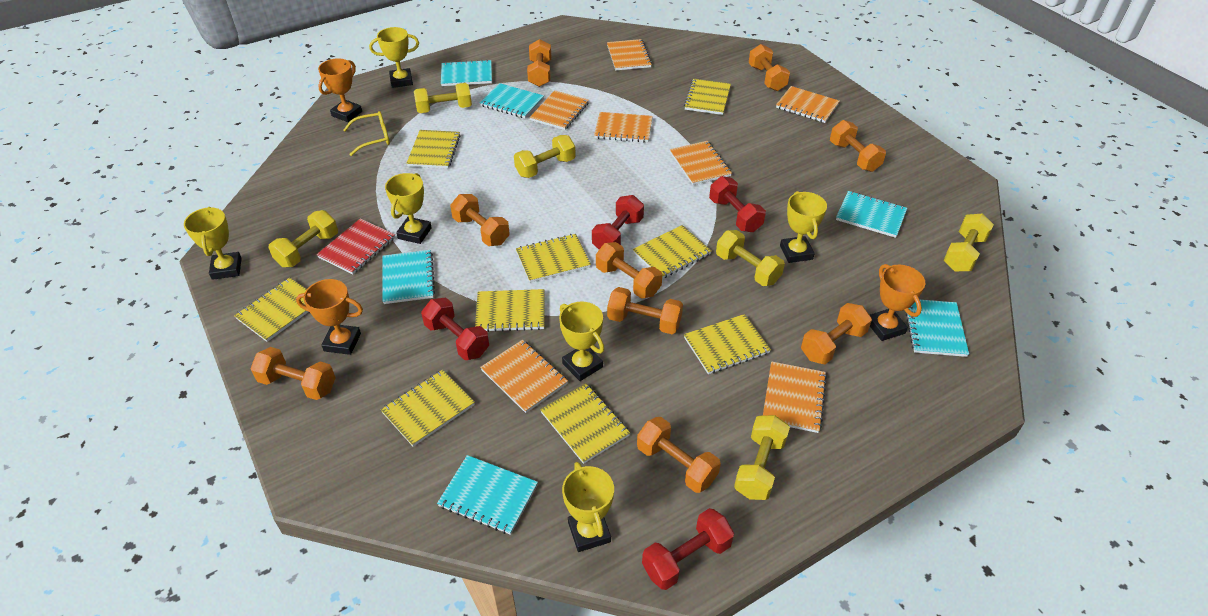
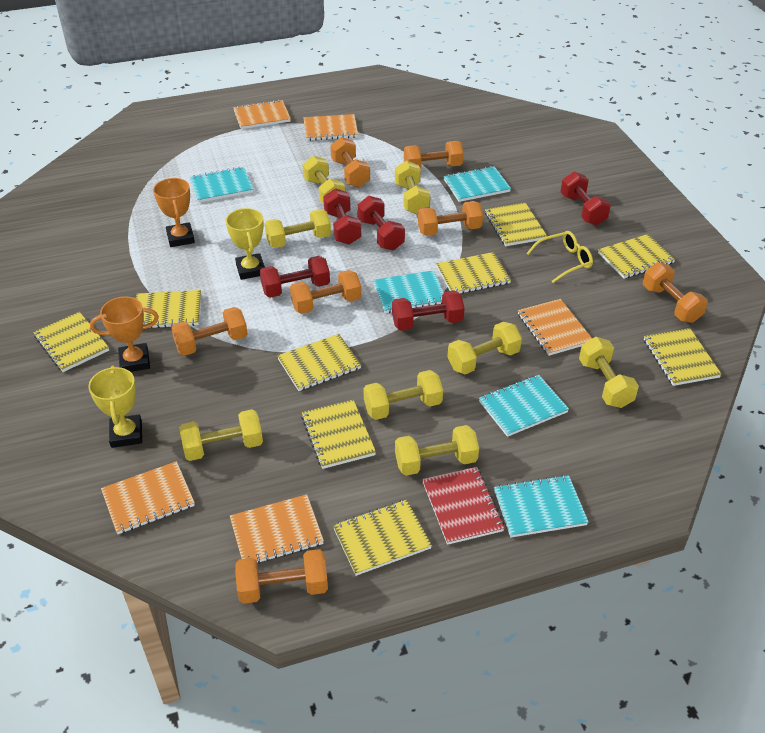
orange dumbbell: 9 -> 7
orange notebook: 7 -> 5
orange trophy: 3 -> 2
red dumbbell: 4 -> 5
turquoise notebook: 6 -> 5
yellow dumbbell: 6 -> 8
yellow trophy: 6 -> 2

